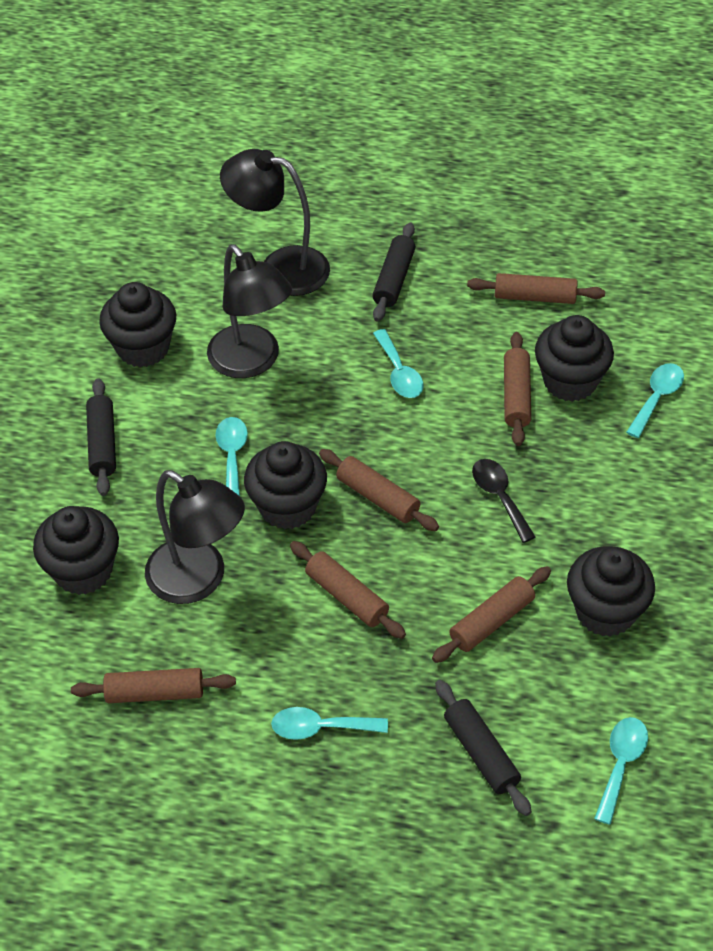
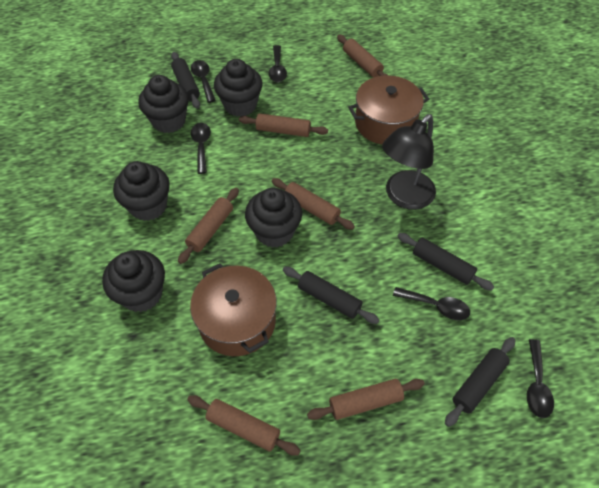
black lamp: 3 -> 1
black rolling pin: 3 -> 4
black spoon: 1 -> 5
brown pot: 0 -> 2
turquoise spoon: 5 -> 0

